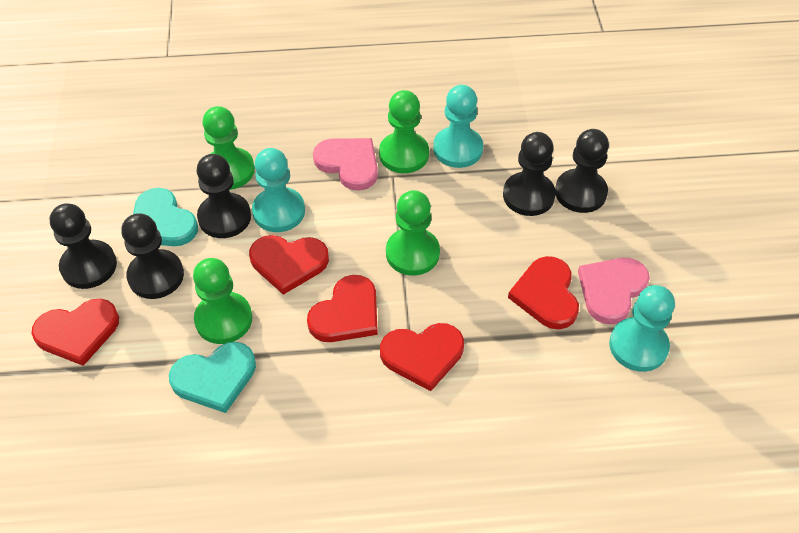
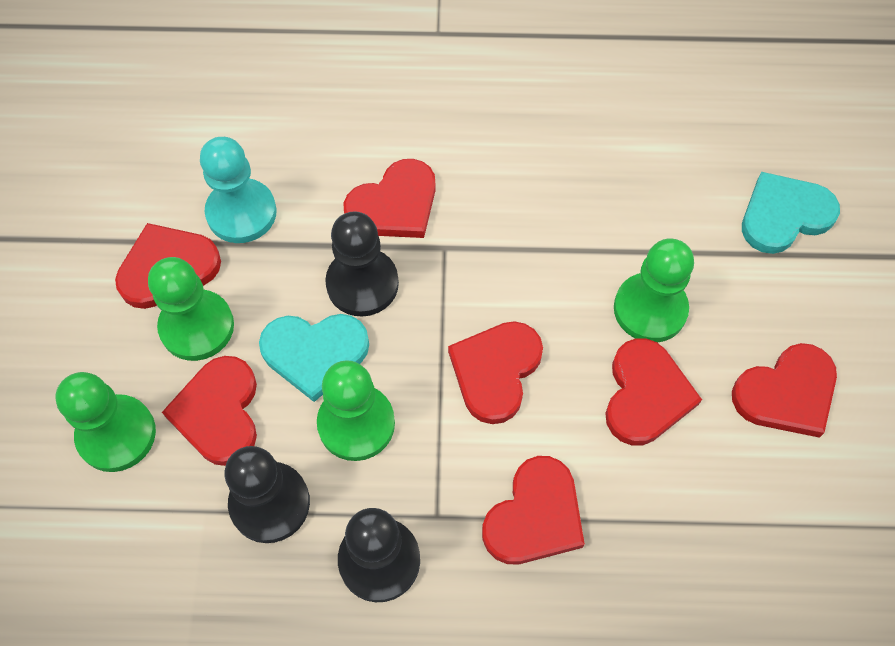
black pawn: 5 -> 3
pink heart: 2 -> 0
red heart: 5 -> 7
turquoise pawn: 3 -> 1

